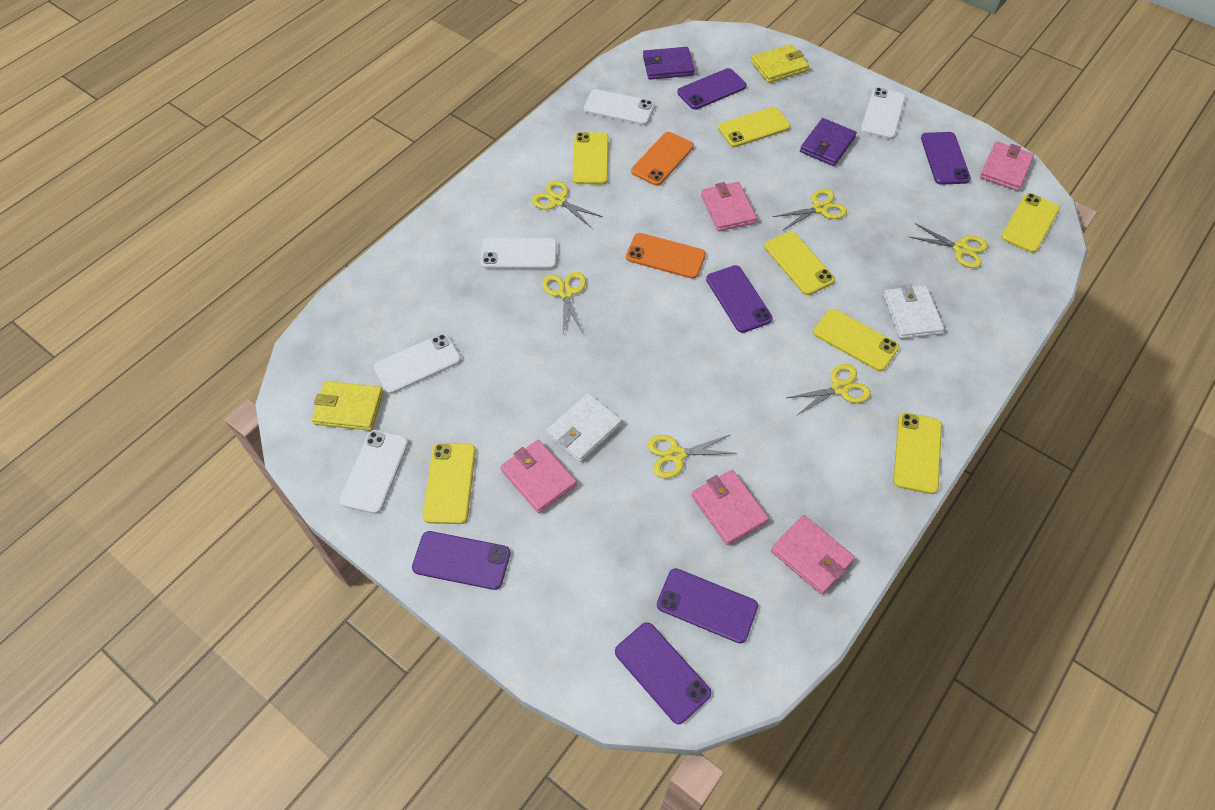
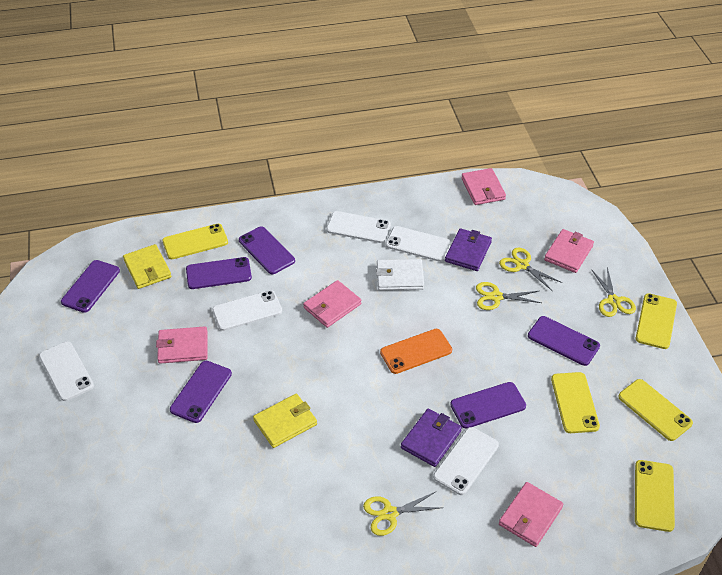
orange phone: 2 -> 1
white wallet: 2 -> 1
yellow phone: 7 -> 5
yellow scissors: 6 -> 4

